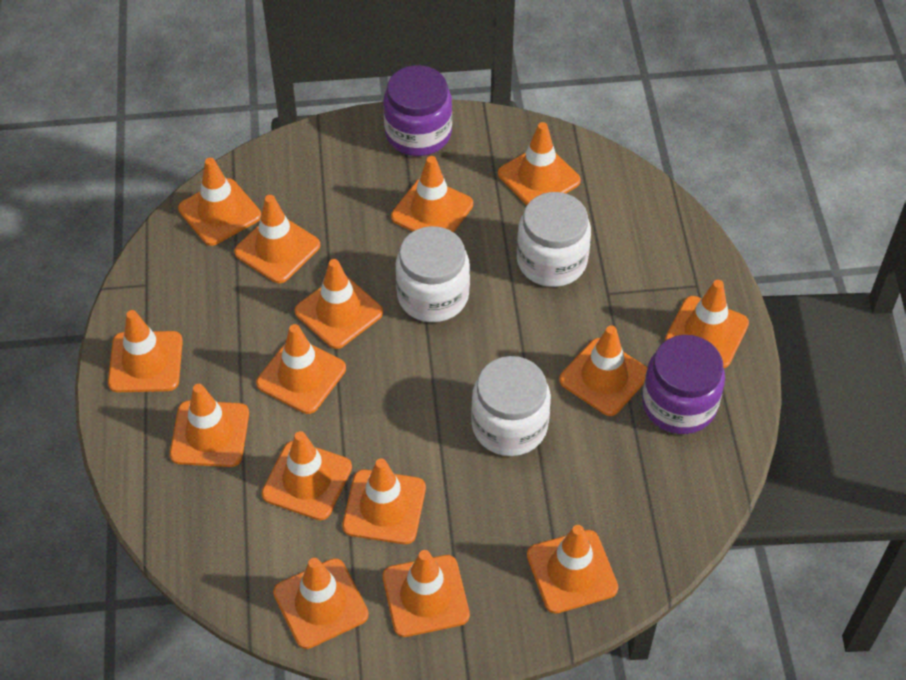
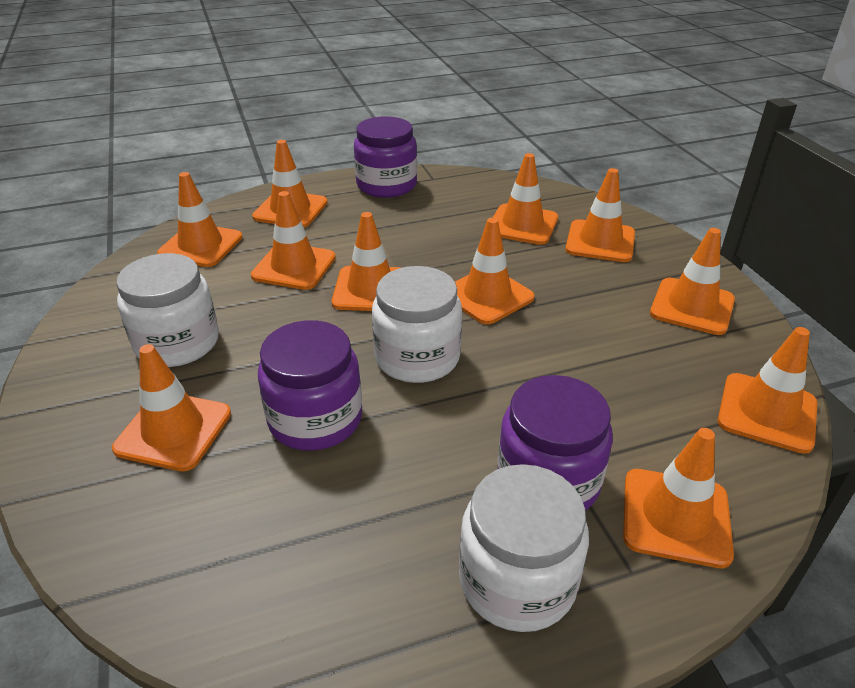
orange traffic cone: 15 -> 11
purple jar: 2 -> 3

